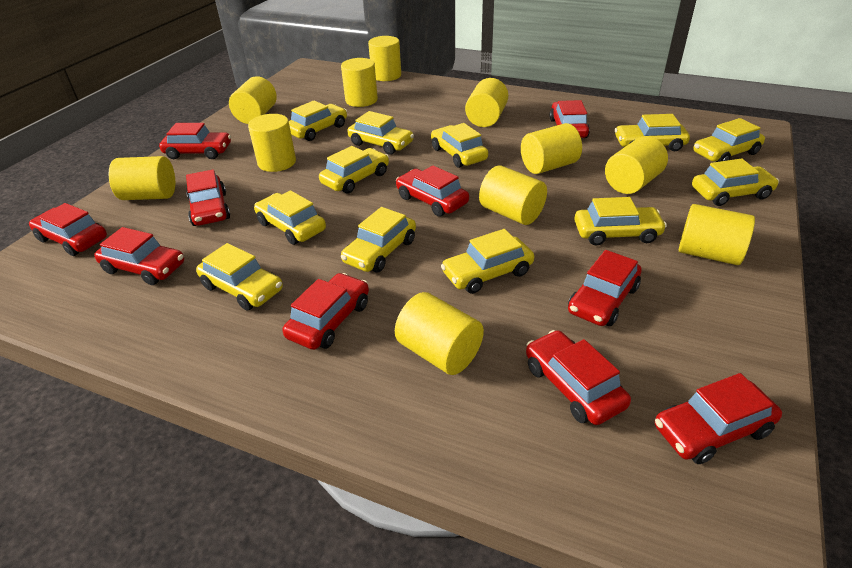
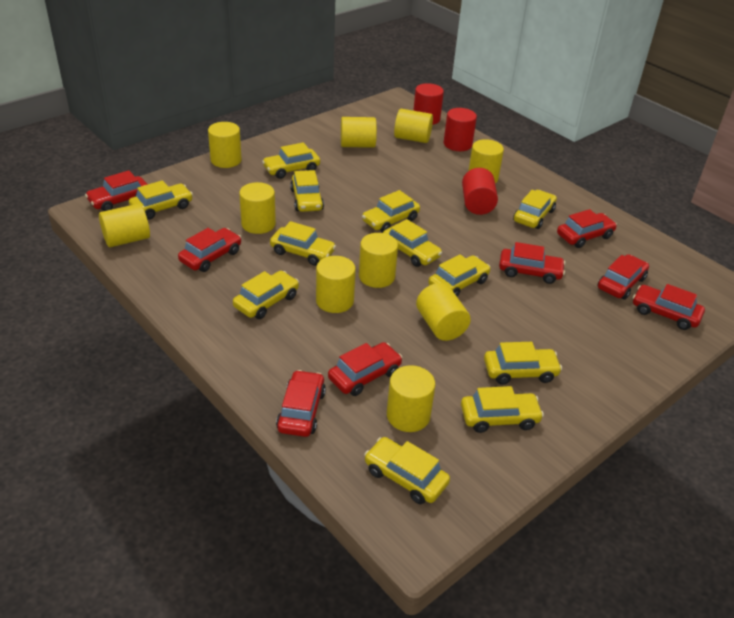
red car: 10 -> 8
red cylinder: 0 -> 3
yellow cylinder: 11 -> 10

